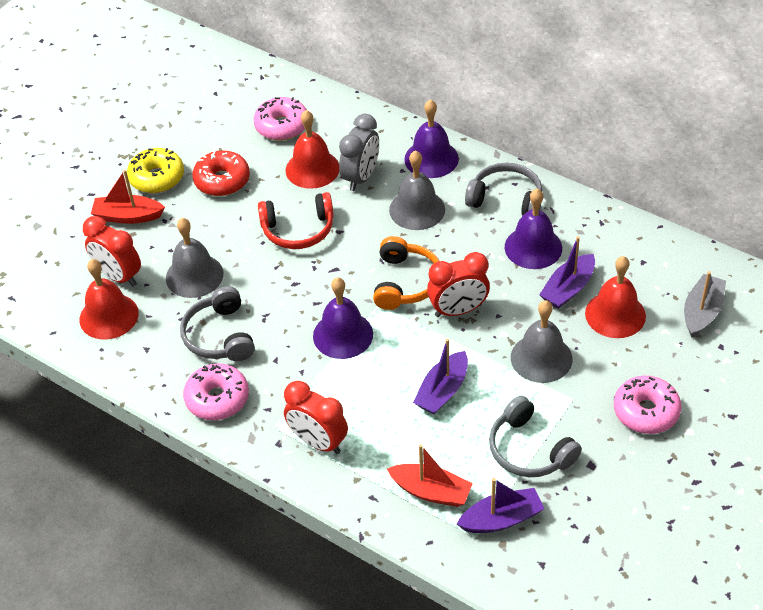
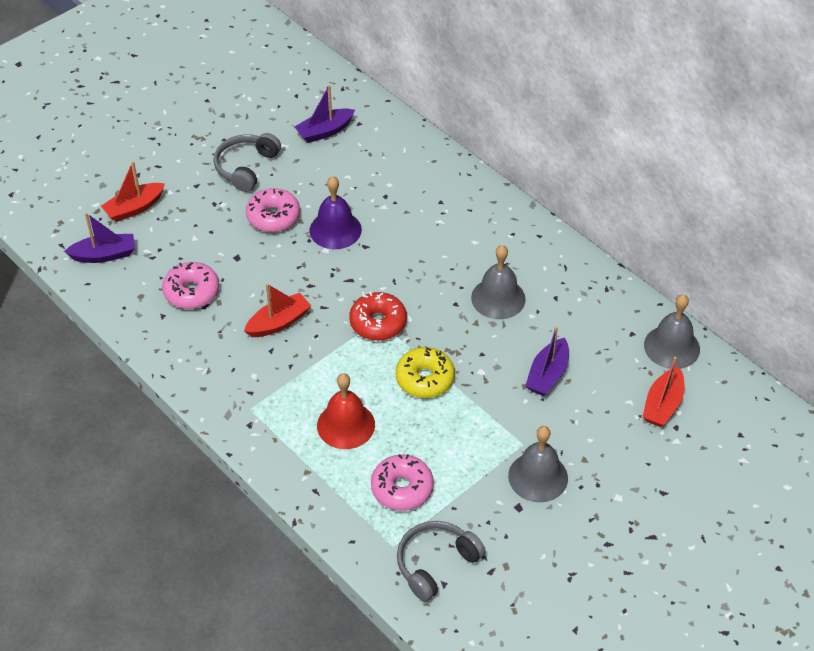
grey boat: 1 -> 0
grey clock: 1 -> 0
grey headphones: 3 -> 2
orange headphones: 1 -> 0
purple bell: 3 -> 1
red bell: 3 -> 1
red boat: 2 -> 3
red clock: 3 -> 0
red headphones: 1 -> 0

